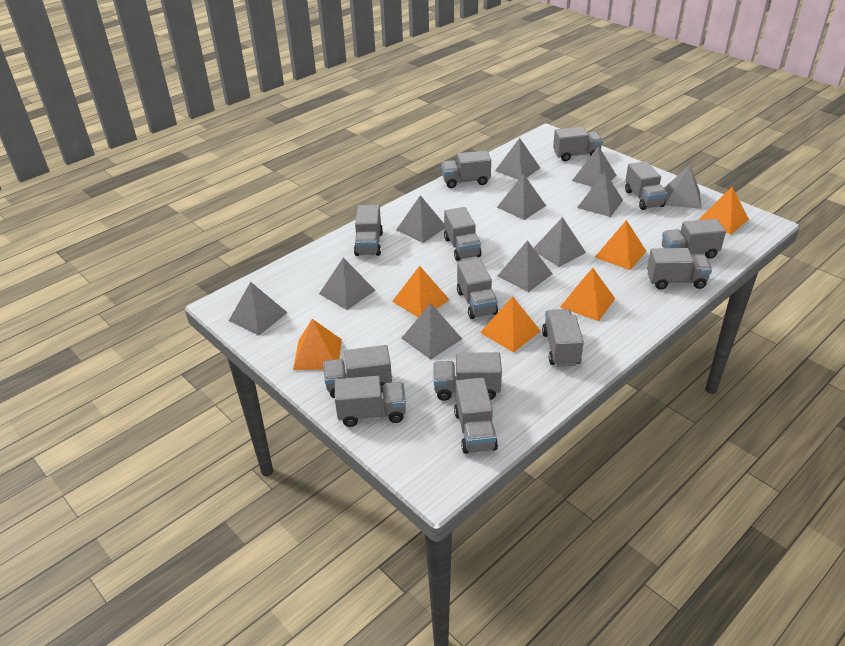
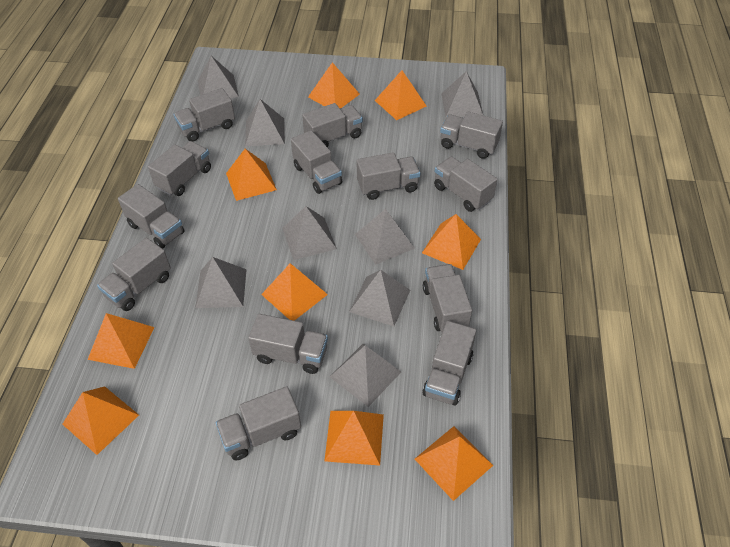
grey pyramid: 11 -> 8
orange pyramid: 6 -> 9

